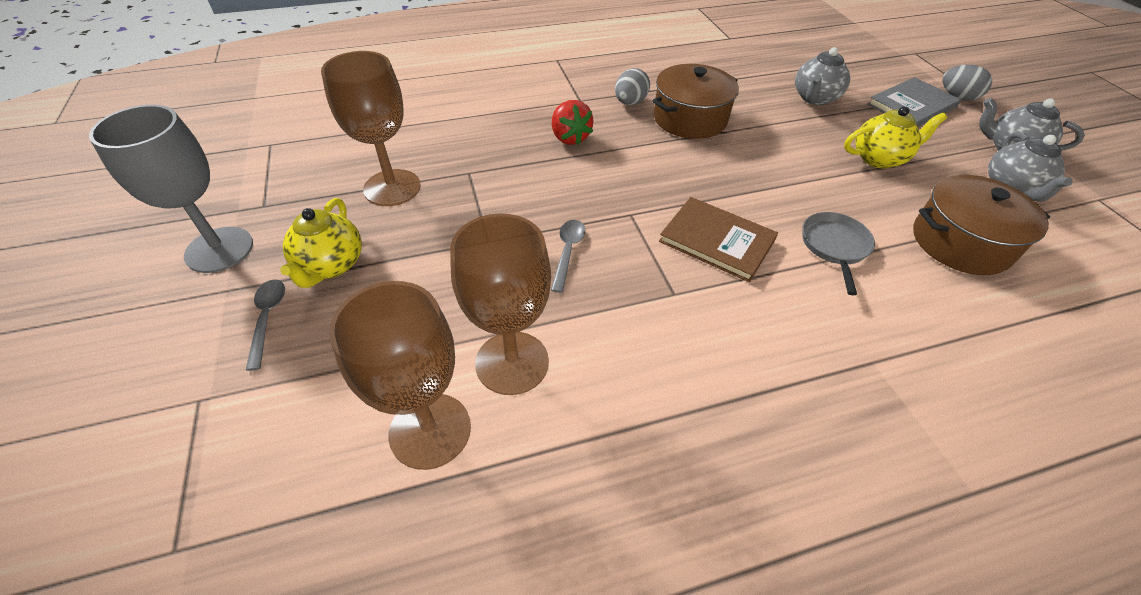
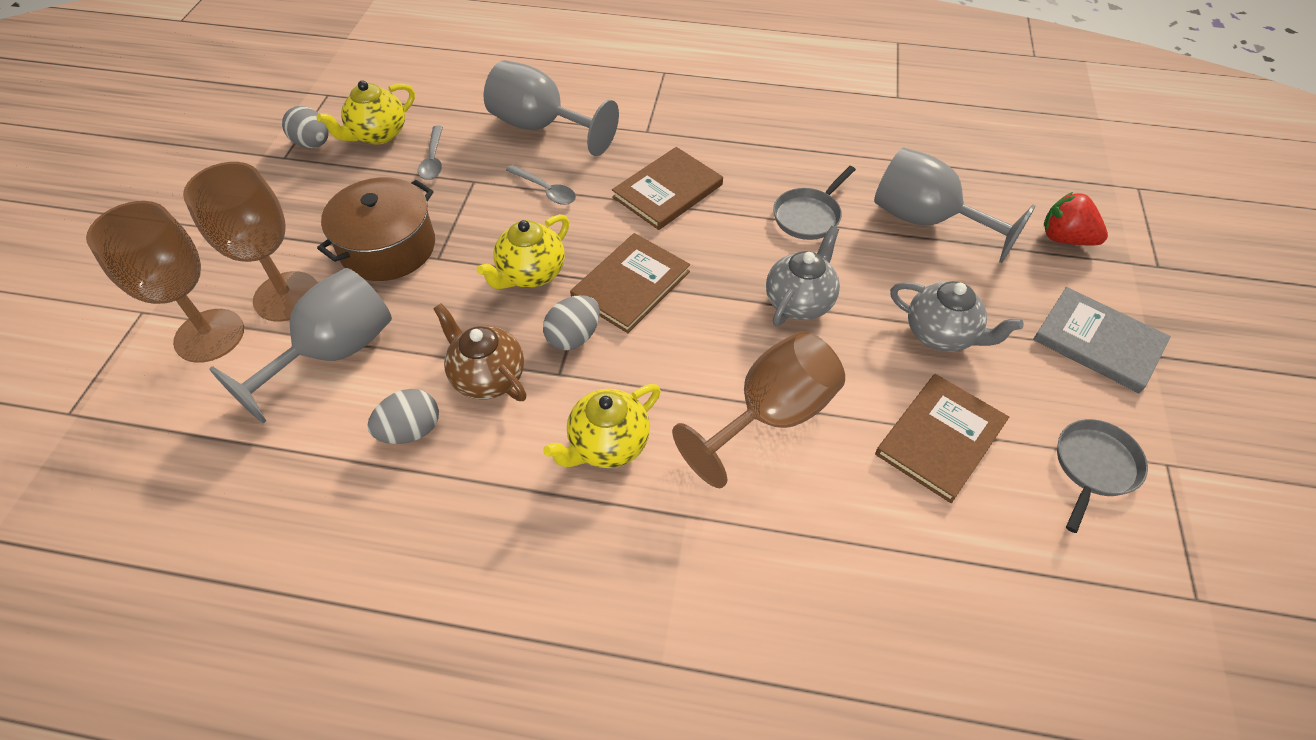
brown book: 1 -> 3
brown pot: 2 -> 1
brown teapot: 0 -> 1
grey egg: 2 -> 3
grey goblet: 1 -> 3
grey pan: 1 -> 2
grey teapot: 3 -> 2
yellow teapot: 2 -> 3

